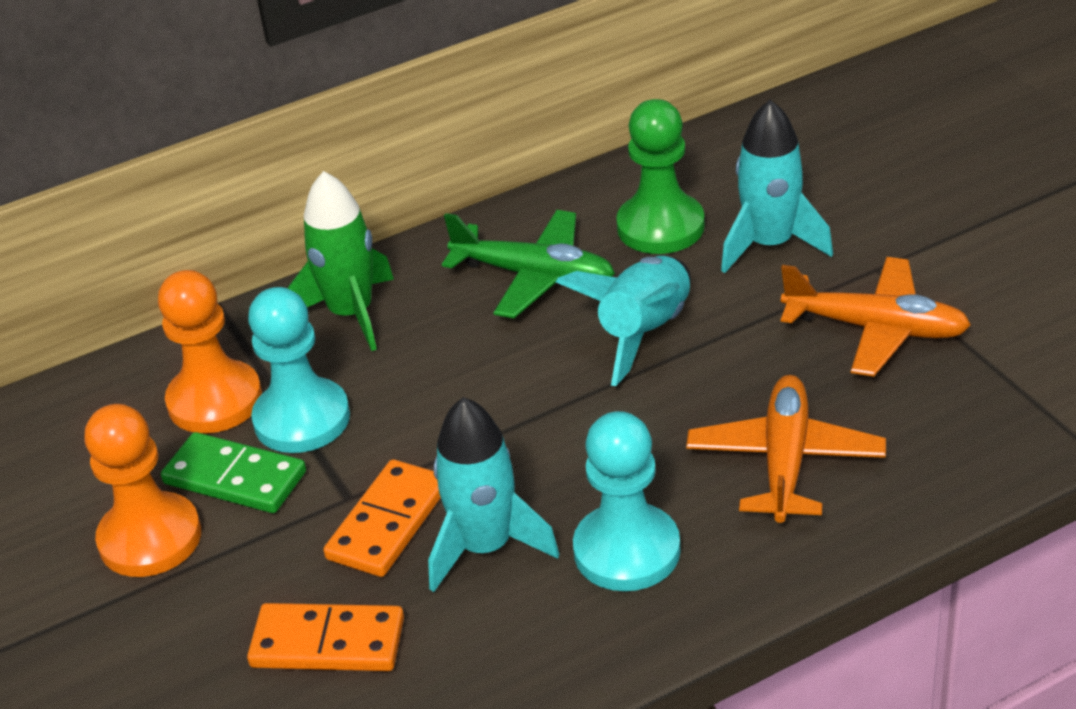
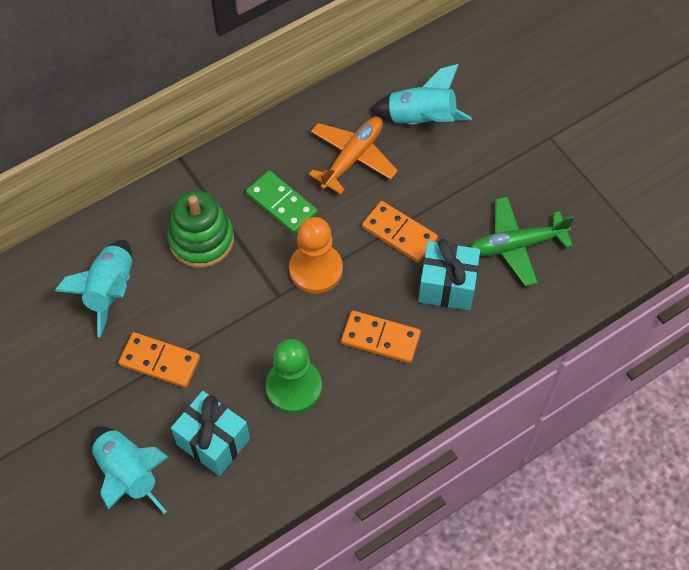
green rocket: 1 -> 0
green stacking toy: 0 -> 1
orange domino: 2 -> 3
orange pawn: 2 -> 1
orange plane: 2 -> 1
turquoise gift: 0 -> 2
turquoise pawn: 2 -> 0

